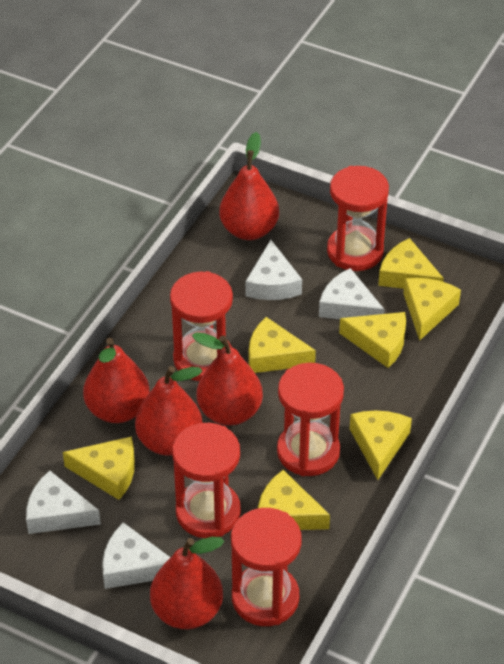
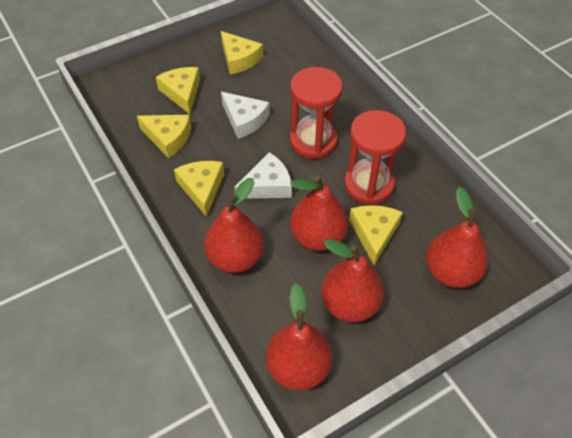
red hourglass: 5 -> 2
white cheese: 4 -> 2
yellow cheese: 7 -> 5

